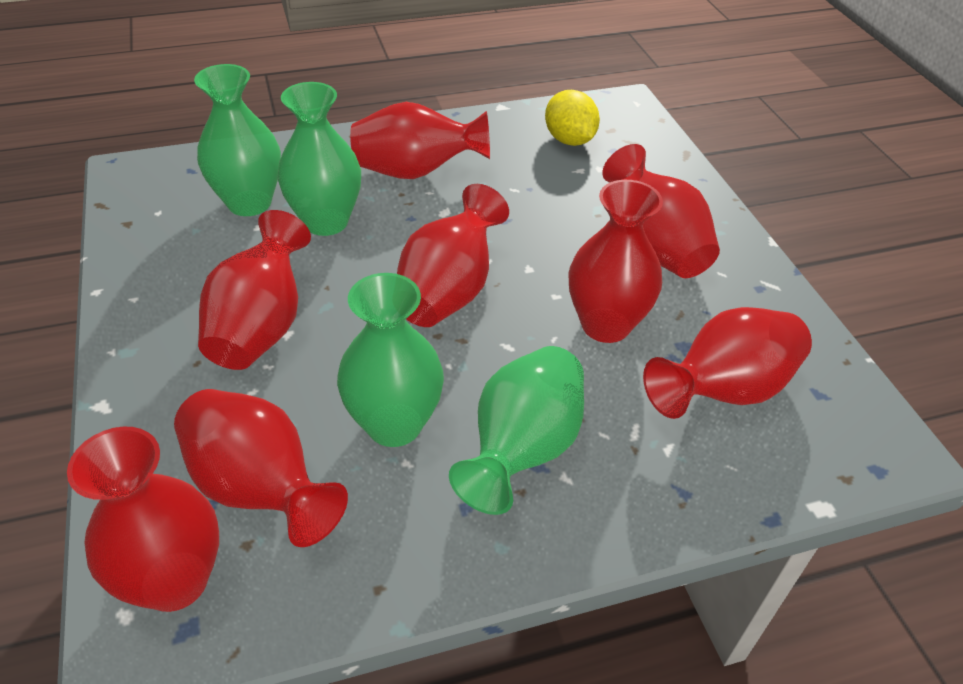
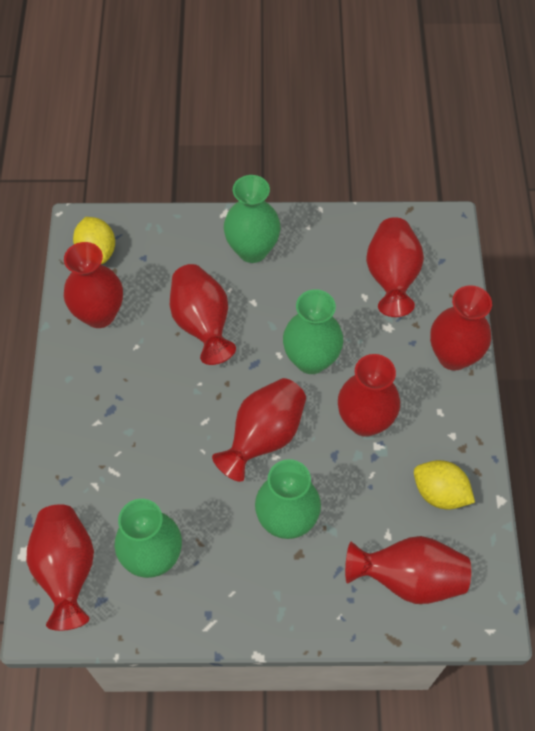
yellow lemon: 1 -> 2

